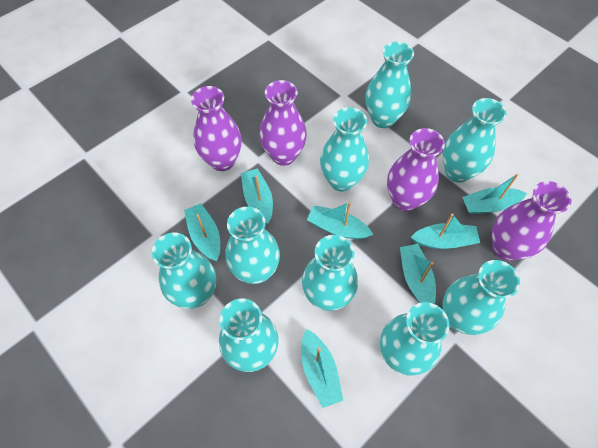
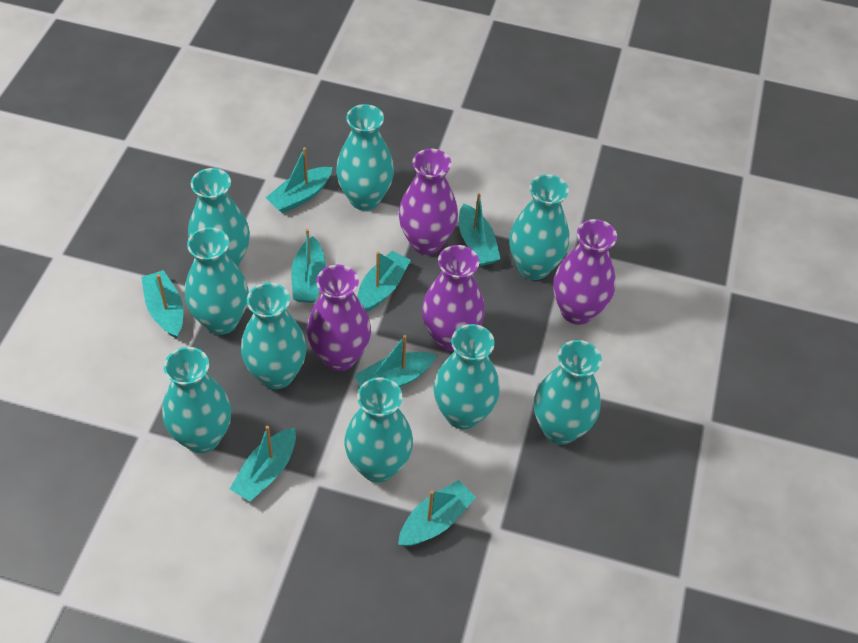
turquoise boat: 7 -> 8

